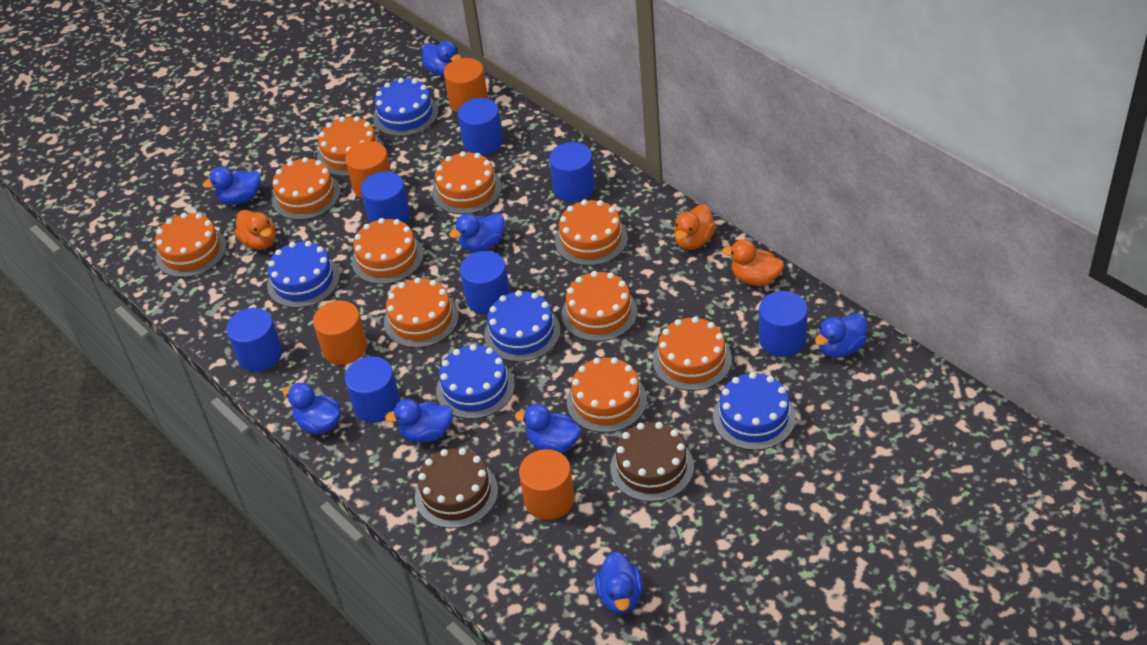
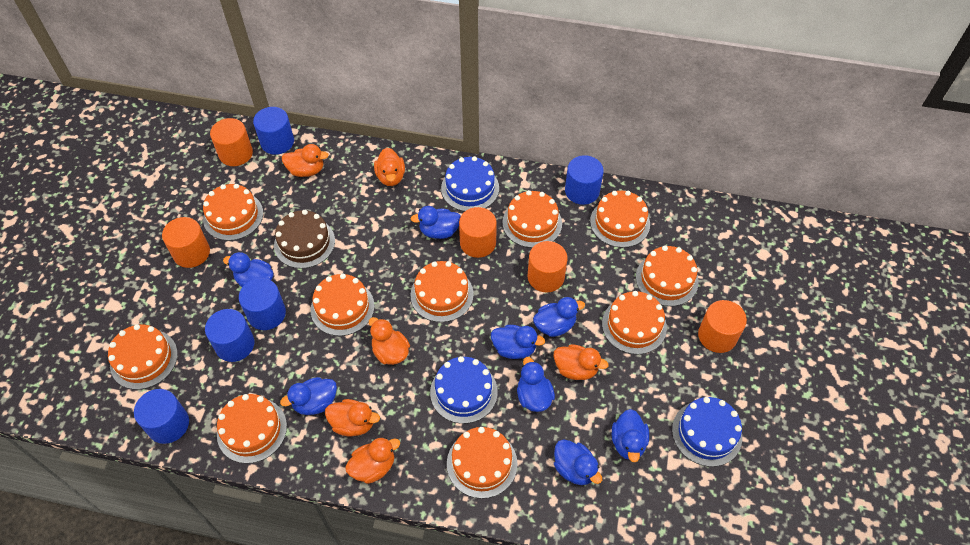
blue cake: 5 -> 3
blue cylinder: 7 -> 5
brown cake: 2 -> 1
orange cylinder: 4 -> 5
orange duck: 3 -> 6

